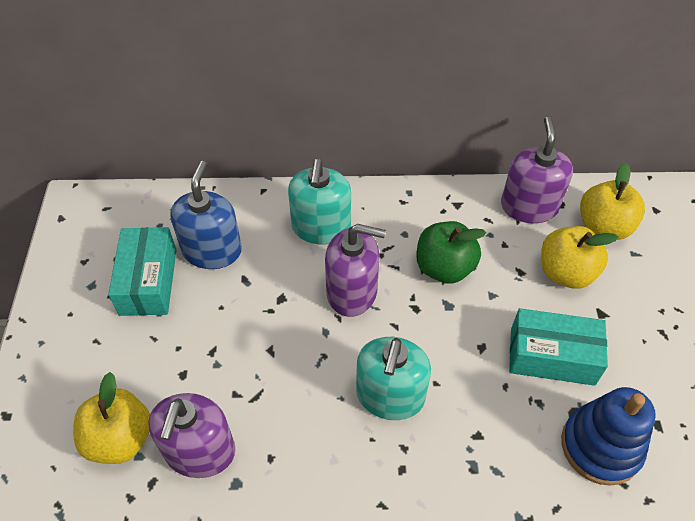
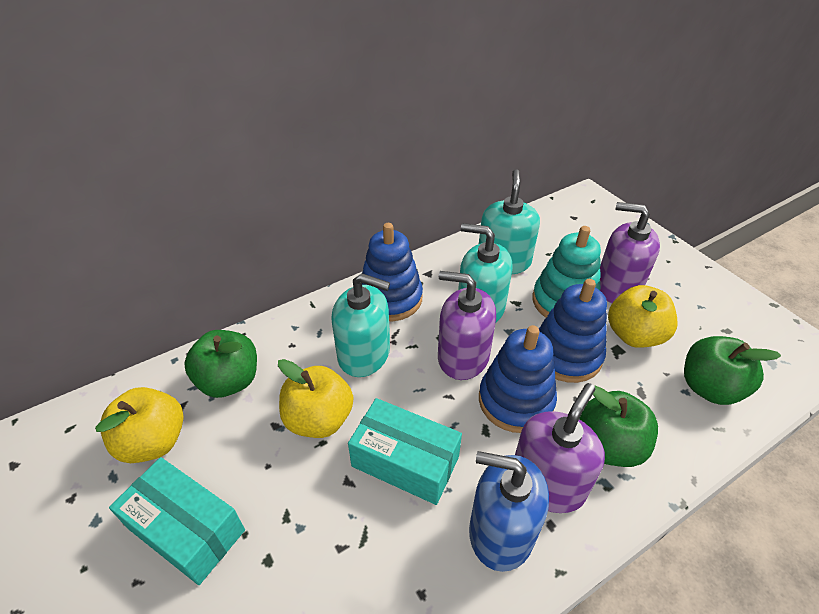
blue stacking toy: 1 -> 3
green apple: 1 -> 3
turquoise soap dispenser: 2 -> 3
turquoise stacking toy: 0 -> 1

